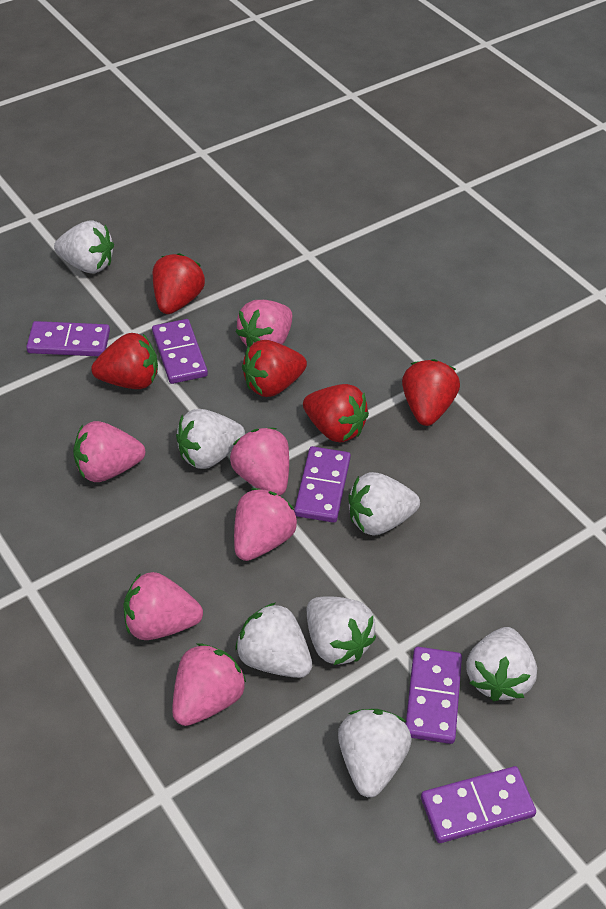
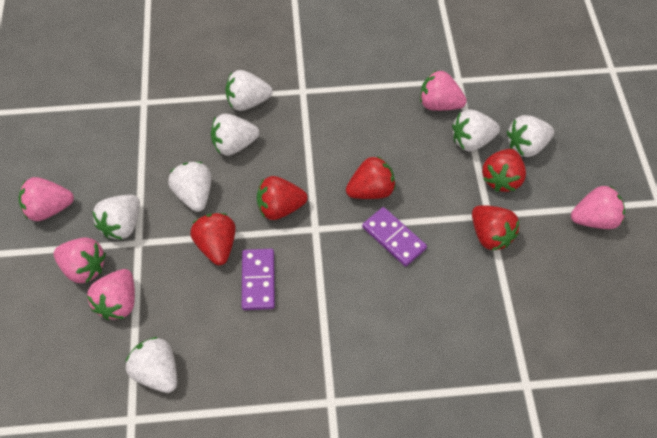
pink strawberry: 6 -> 5
purple domino: 5 -> 2

